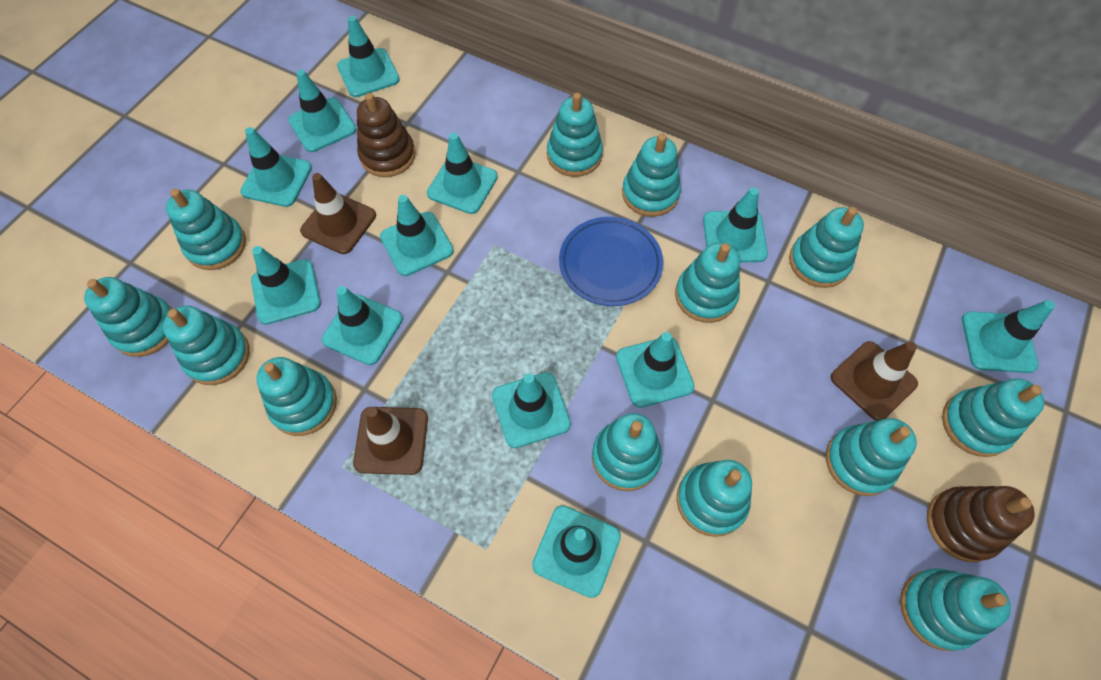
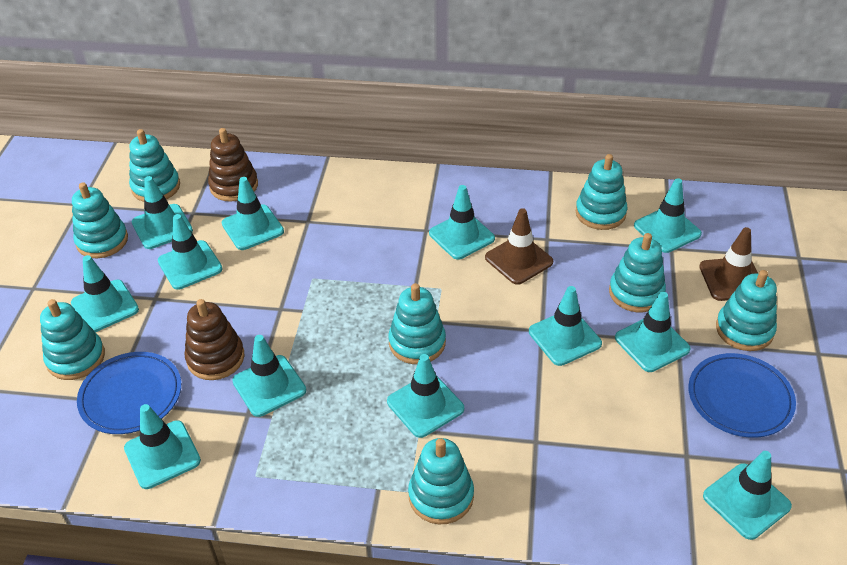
blue plate: 1 -> 2
brown traffic cone: 3 -> 2
turquoise stacking toy: 13 -> 8

